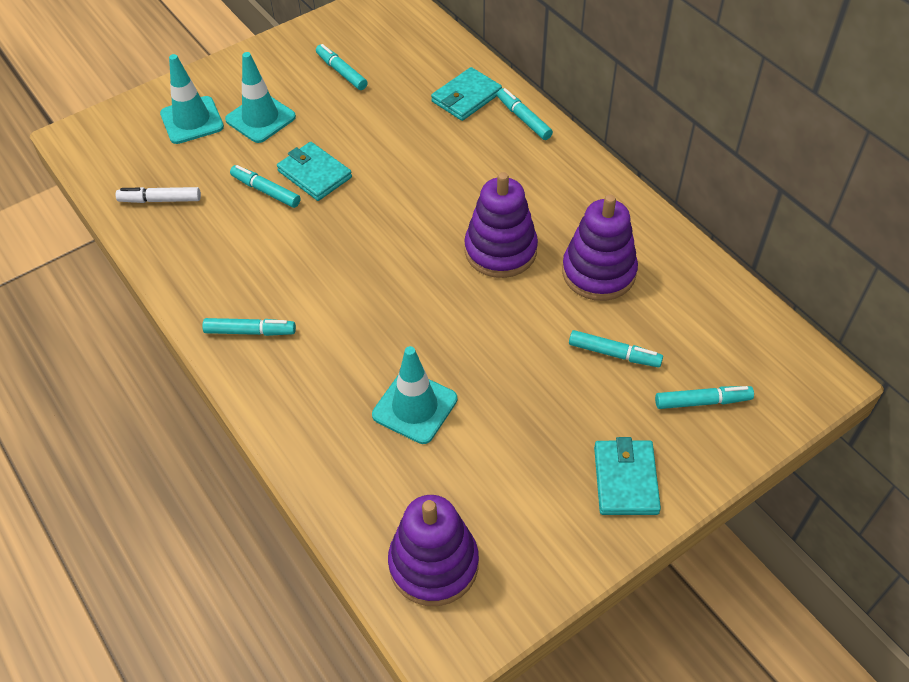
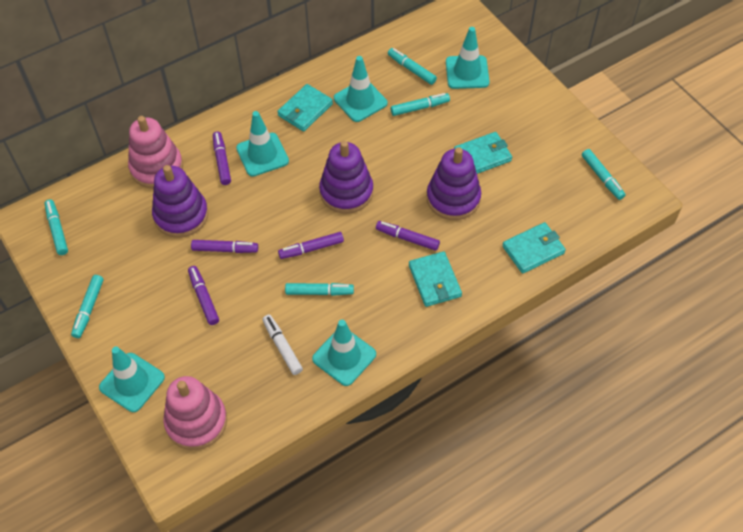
pink stacking toy: 0 -> 2
purple marker: 0 -> 5
turquoise traffic cone: 3 -> 5
turquoise wallet: 3 -> 4

